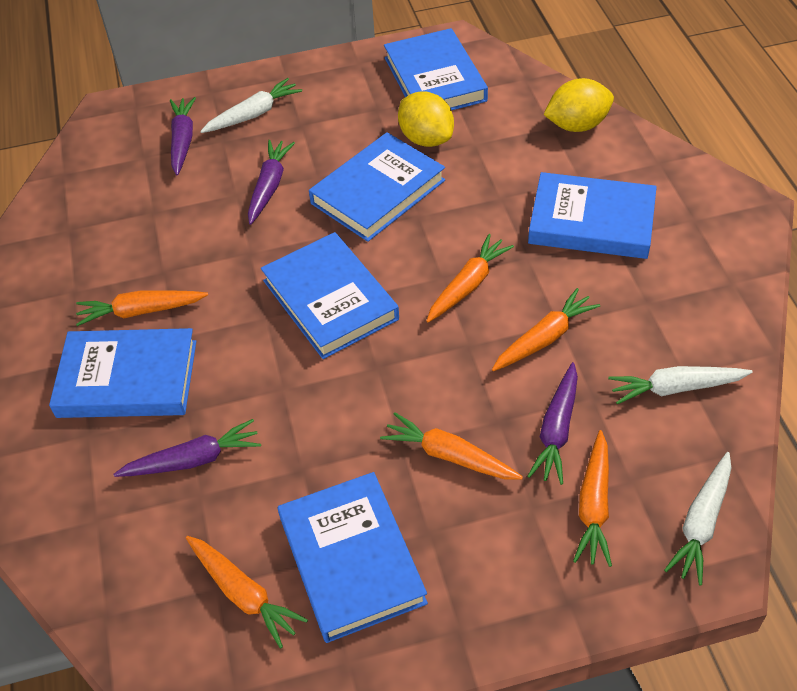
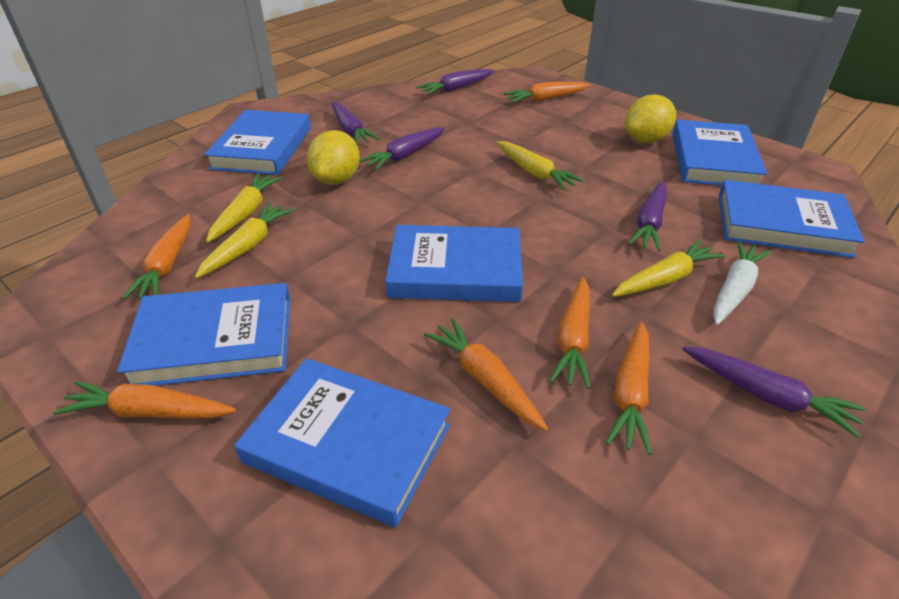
purple carrot: 4 -> 5
white carrot: 3 -> 1
yellow carrot: 0 -> 4

